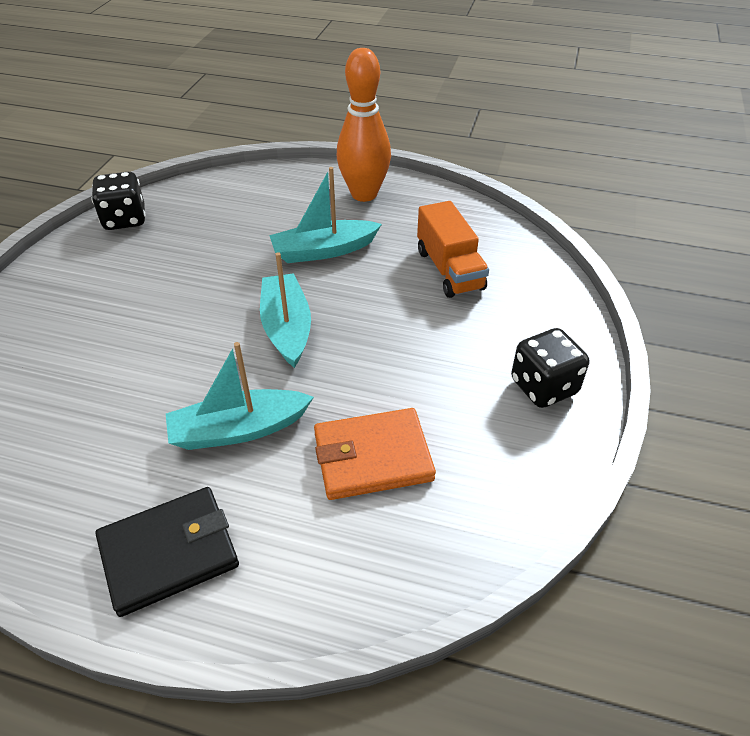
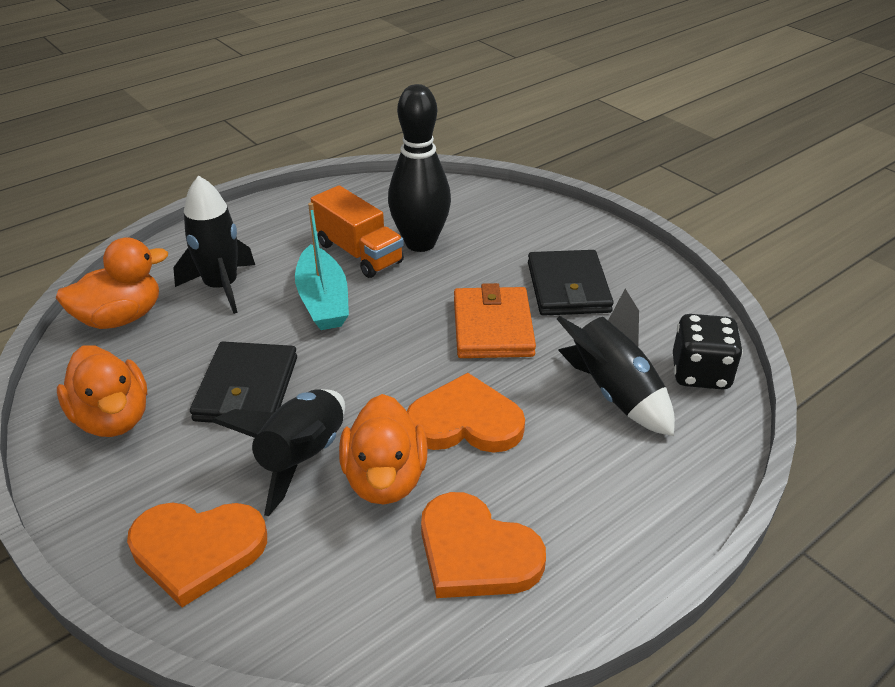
black bowling pin: 0 -> 1
black dice: 2 -> 1
black rocket: 0 -> 3
black wallet: 1 -> 2
orange bowling pin: 1 -> 0
orange duck: 0 -> 3
orange heart: 0 -> 3
turquoise boat: 3 -> 1

